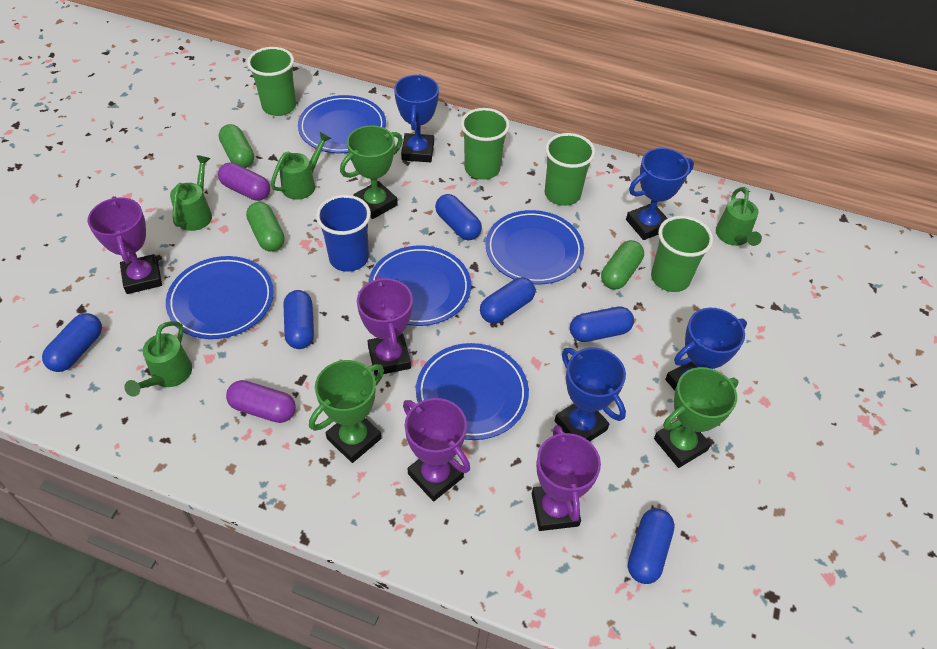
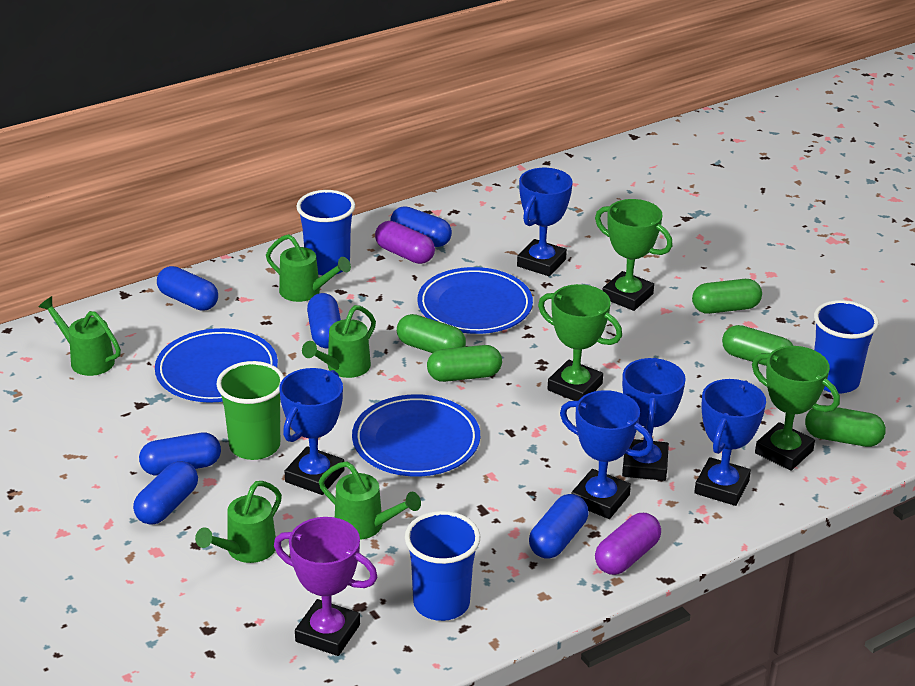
blue cup: 1 -> 3
blue plate: 5 -> 3
blue trophy: 4 -> 5
green capsule: 3 -> 5
green cup: 4 -> 1
green watering can: 4 -> 5
purple trophy: 4 -> 1

